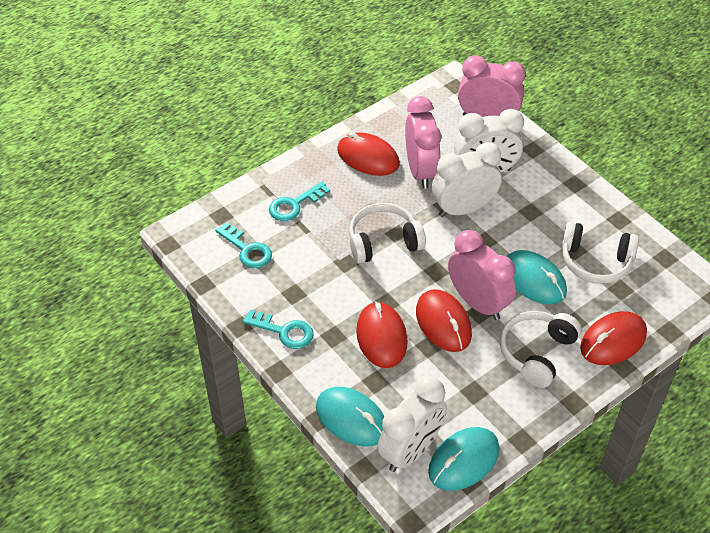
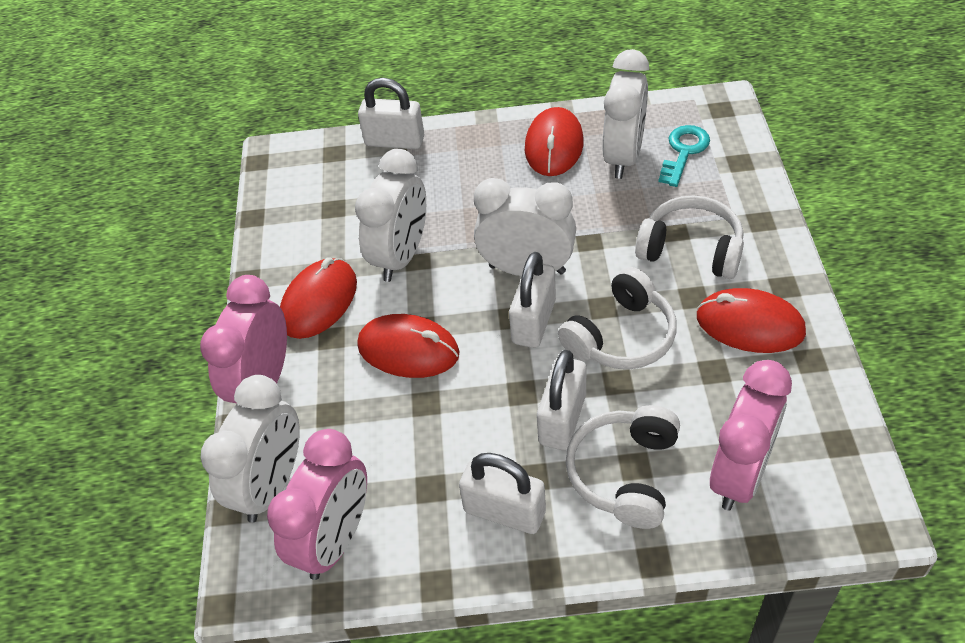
turquoise key: 3 -> 1
turquoise mouse: 3 -> 0
white clock: 3 -> 4
white padlock: 0 -> 4

